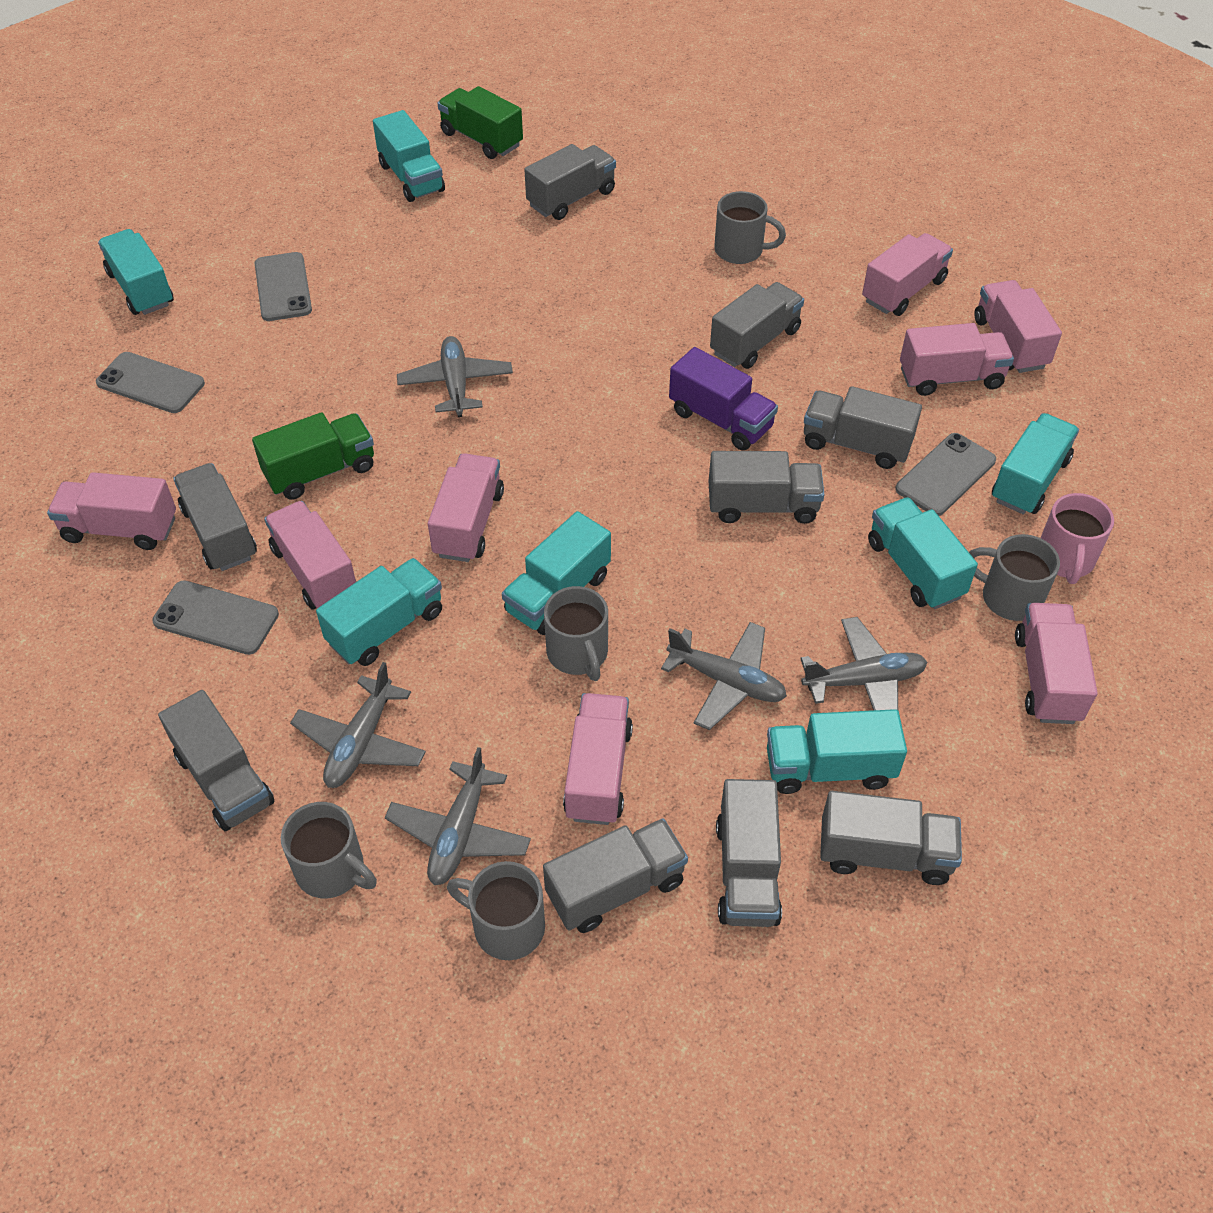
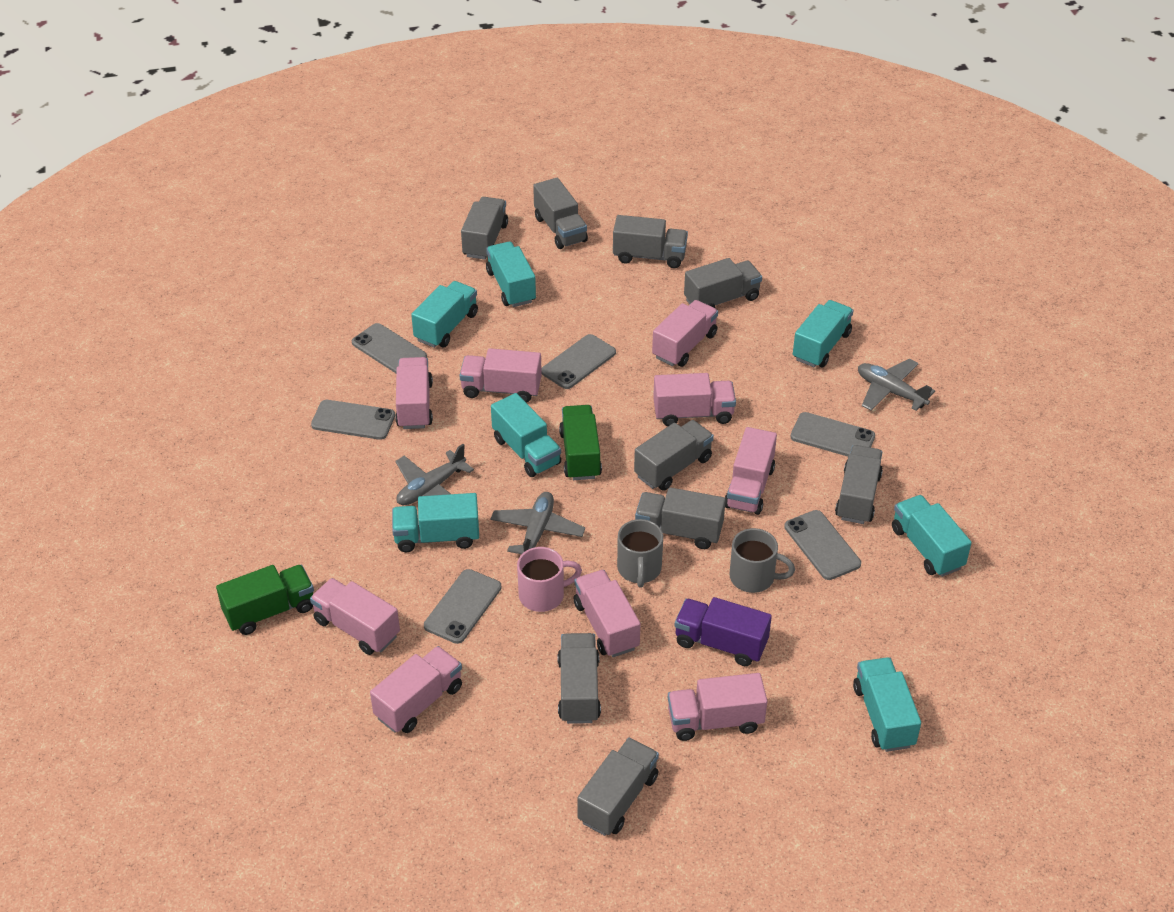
grey mug: 5 -> 2
grey phone: 4 -> 6
grey plane: 5 -> 3
pink truck: 8 -> 9

